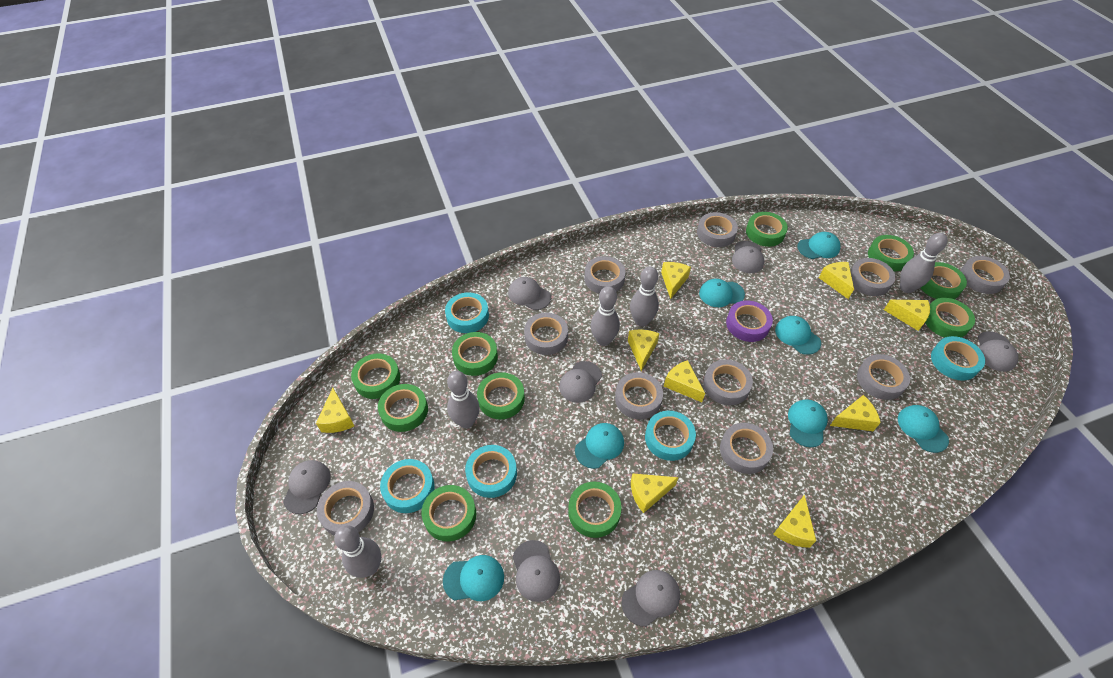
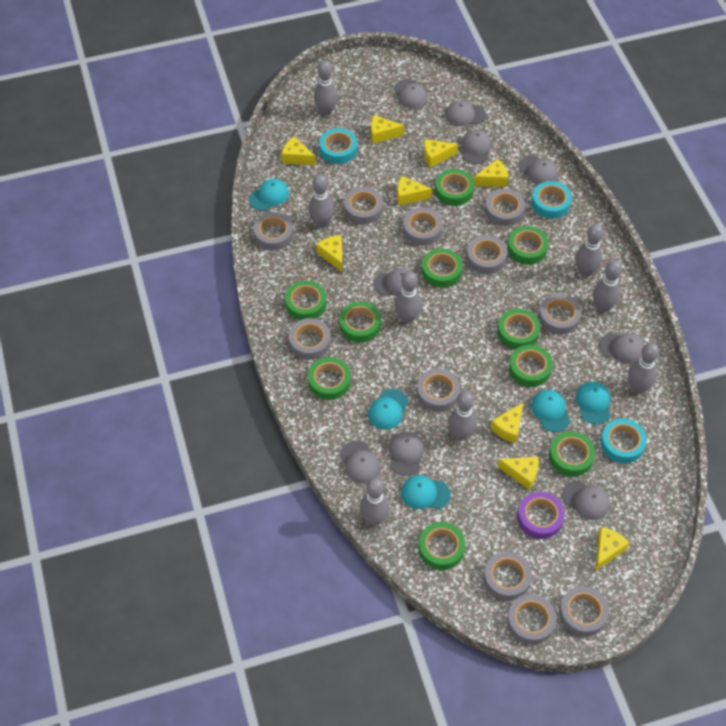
grey bowling pin: 5 -> 8
grey cap: 7 -> 9
grey tape: 10 -> 11
turquoise cap: 7 -> 5
turquoise tape: 5 -> 3

